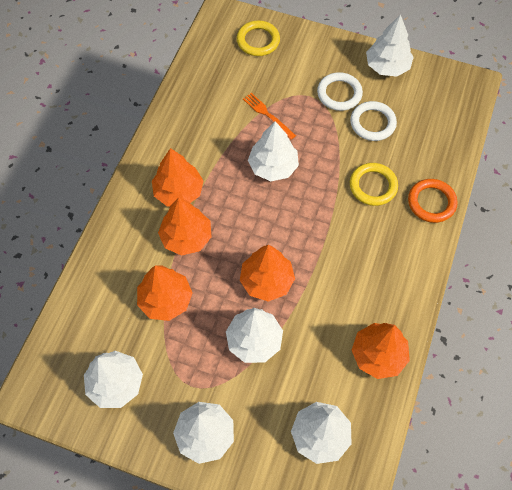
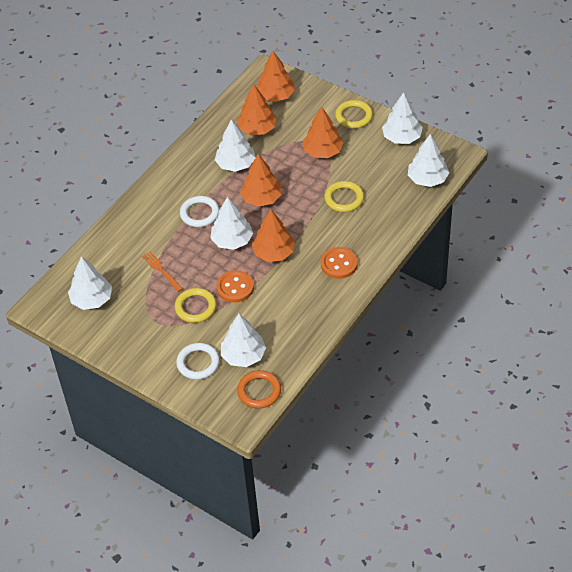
orange button: 0 -> 2
yellow ring: 2 -> 3

